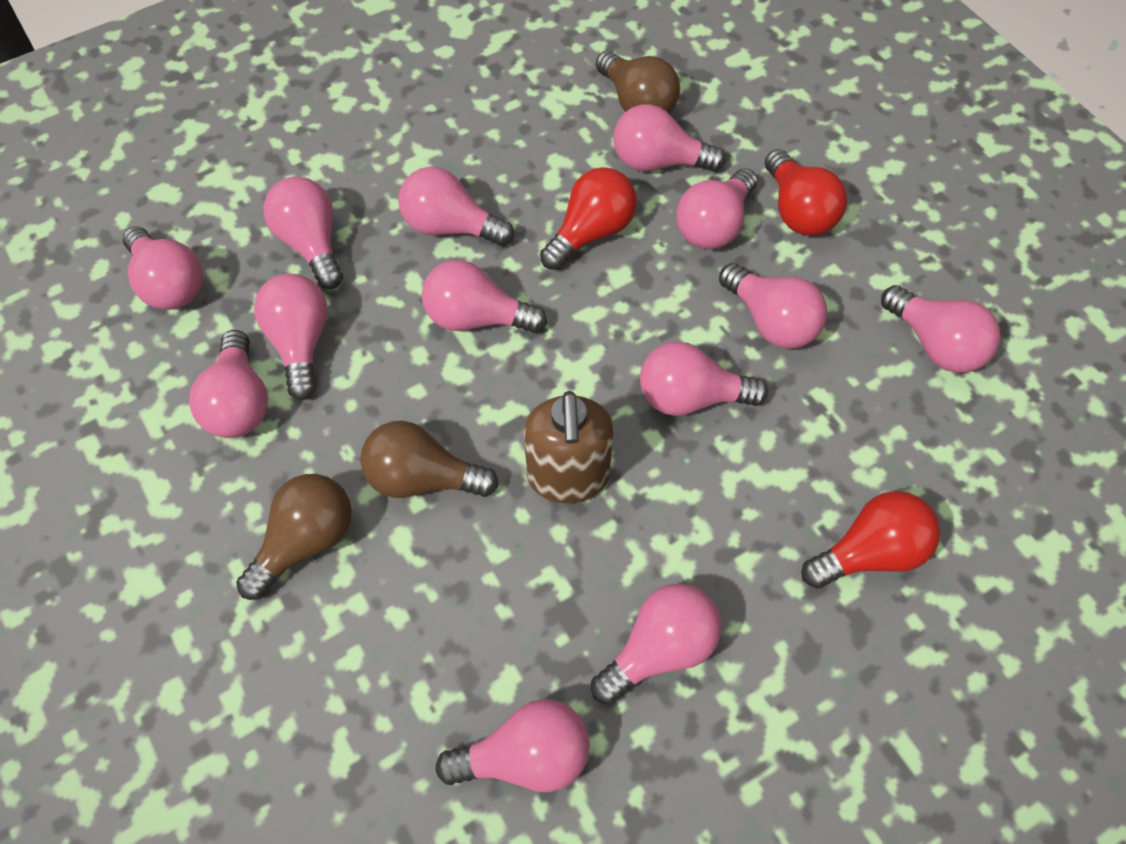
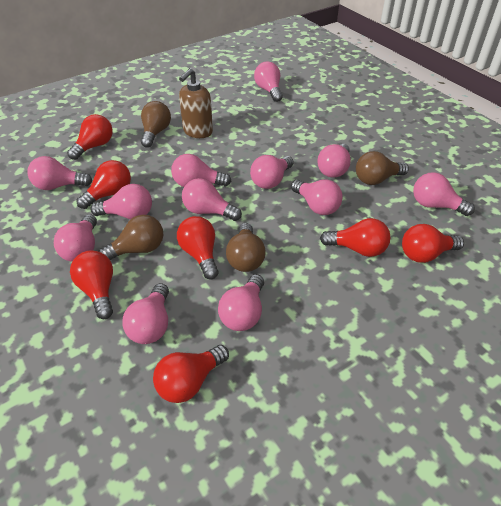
brown light bulb: 3 -> 4
pink light bulb: 13 -> 12
red light bulb: 3 -> 7

